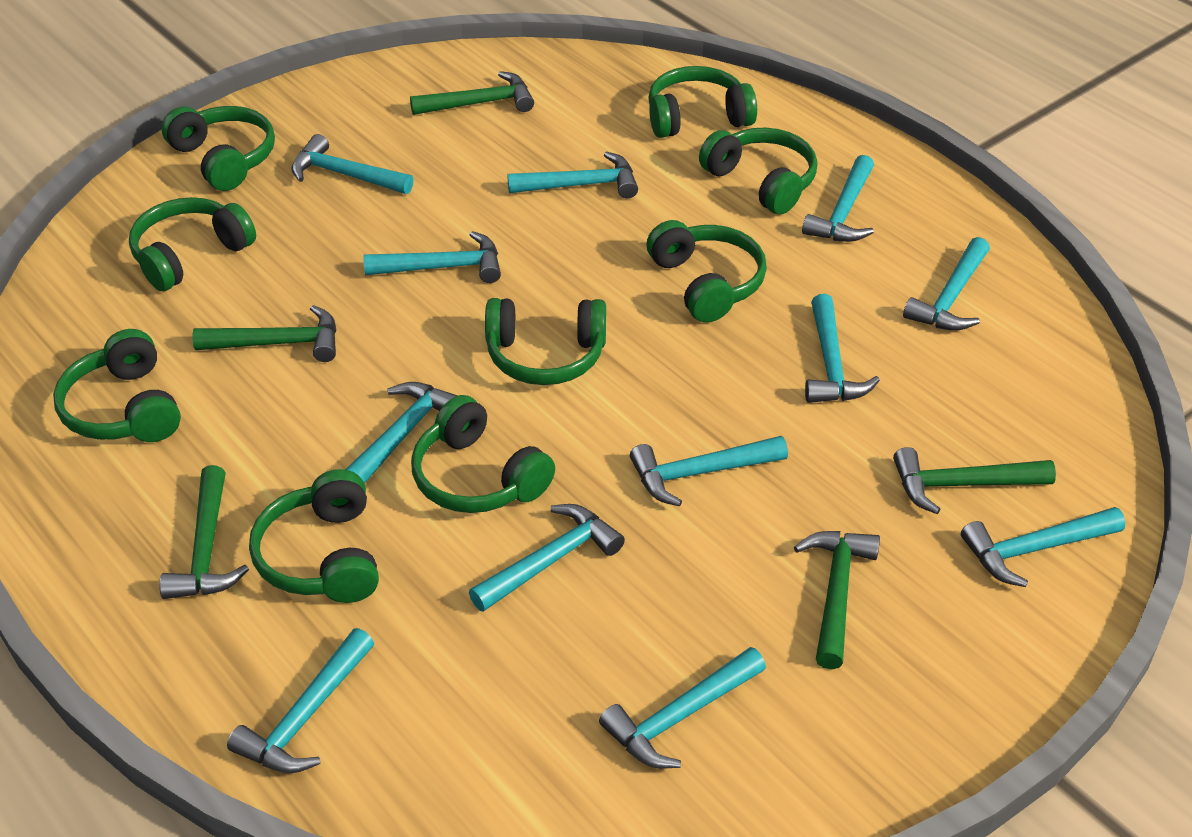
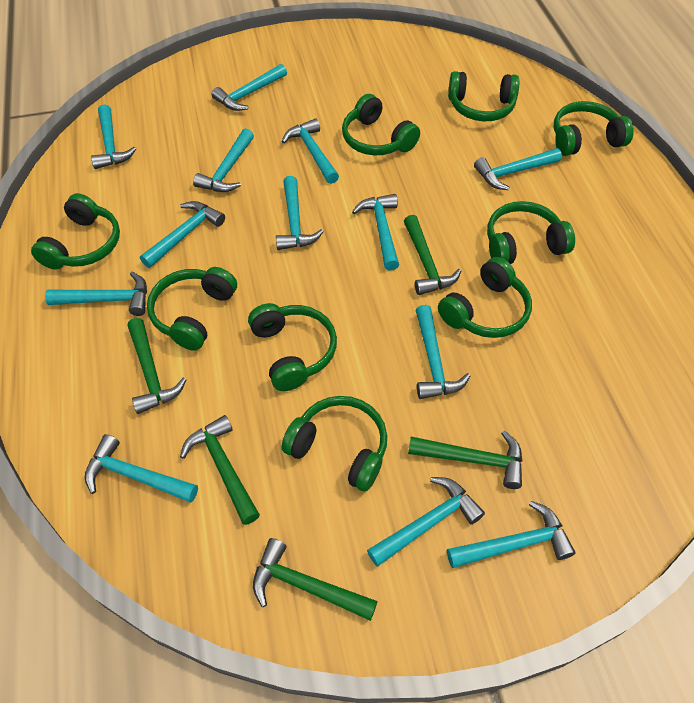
turquoise hammer: 12 -> 13

